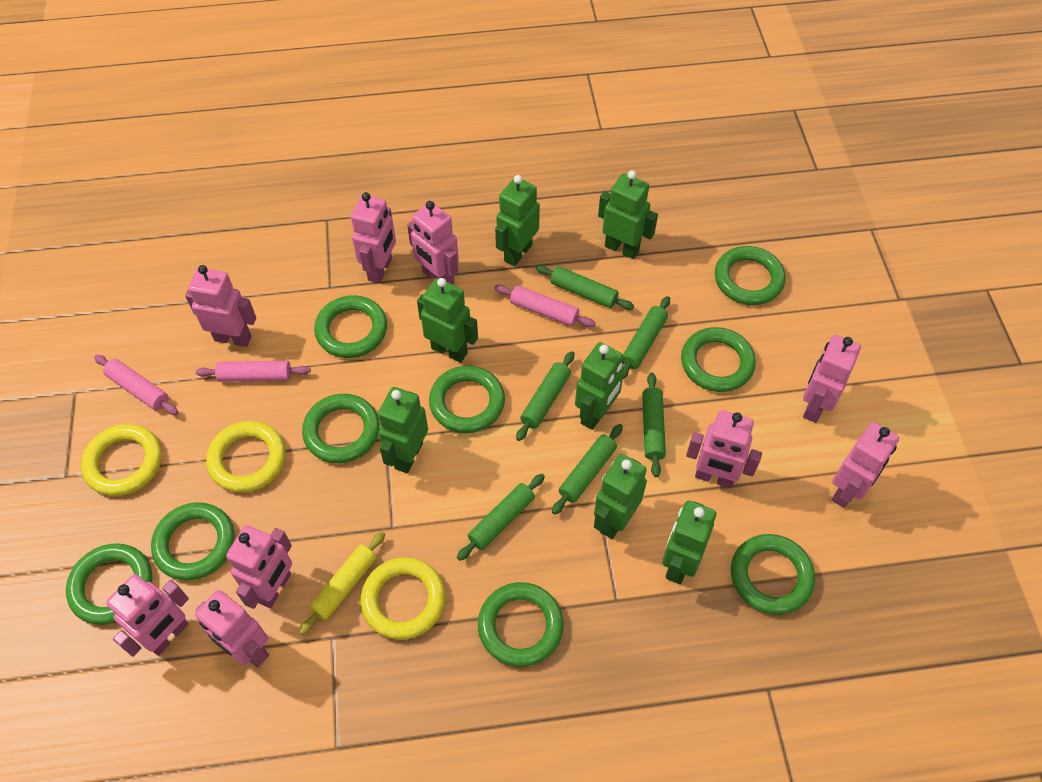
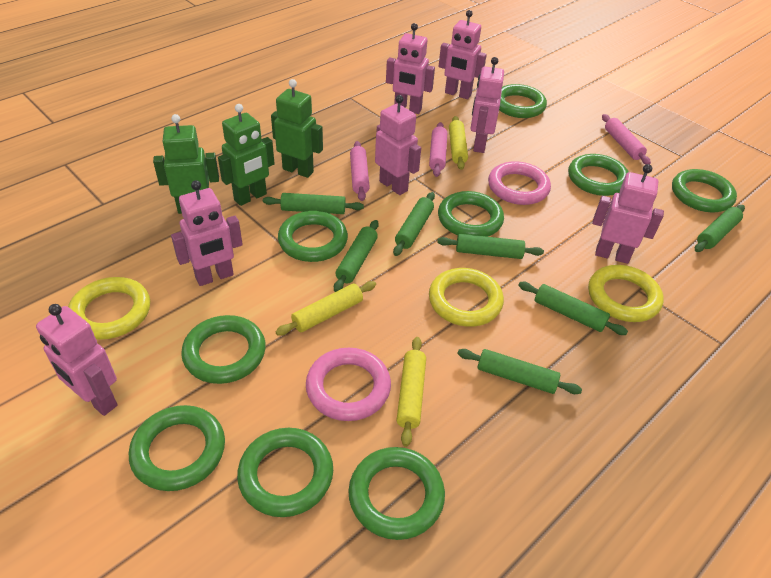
green robot: 7 -> 3
green rolling pin: 6 -> 7
pink ring: 0 -> 2
pink robot: 9 -> 7
yellow rolling pin: 1 -> 3

